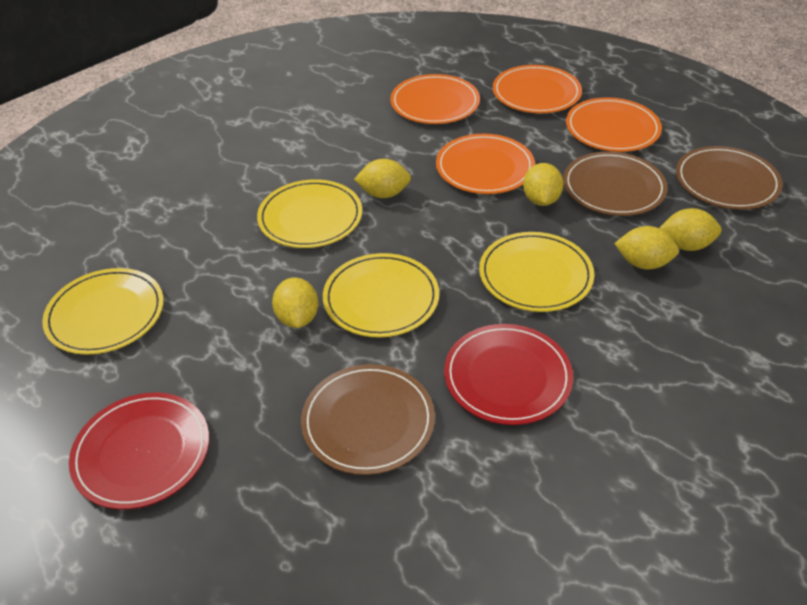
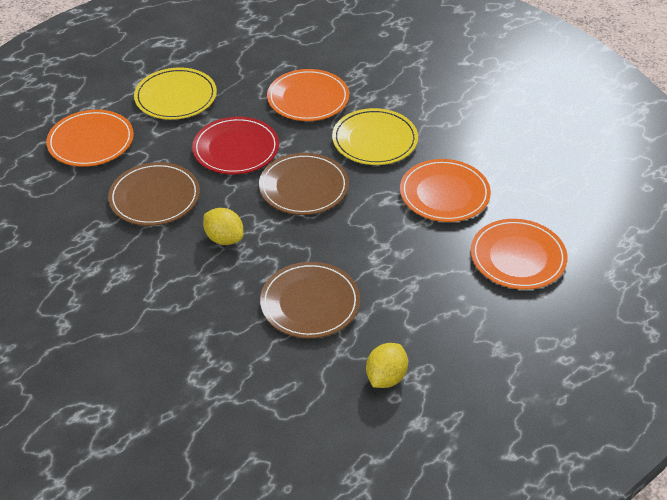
red plate: 2 -> 1
yellow lemon: 5 -> 2
yellow plate: 4 -> 2

